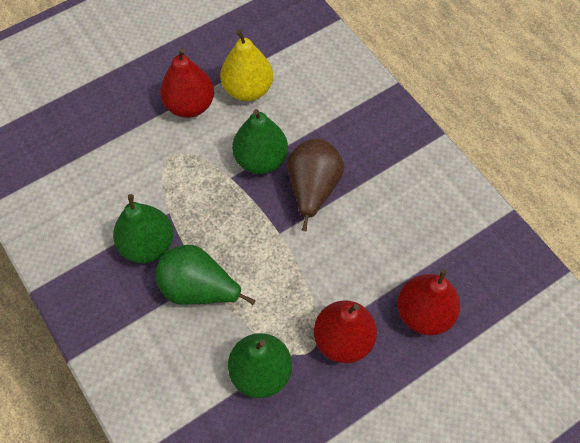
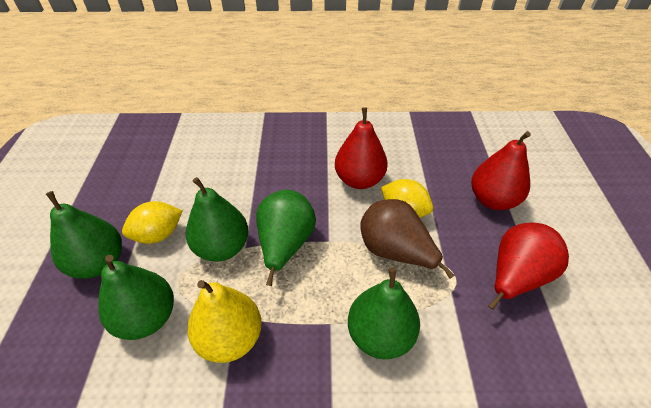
green pear: 4 -> 5
yellow lemon: 0 -> 2

